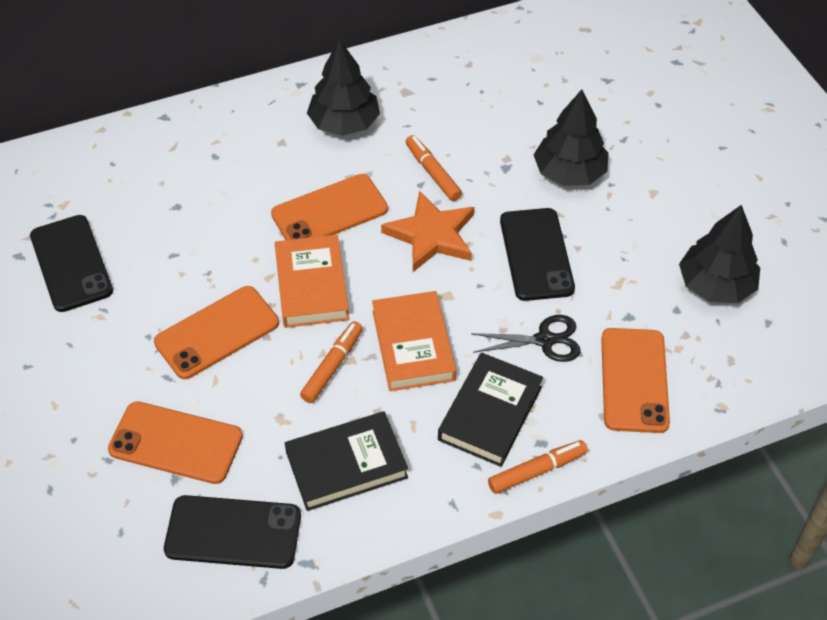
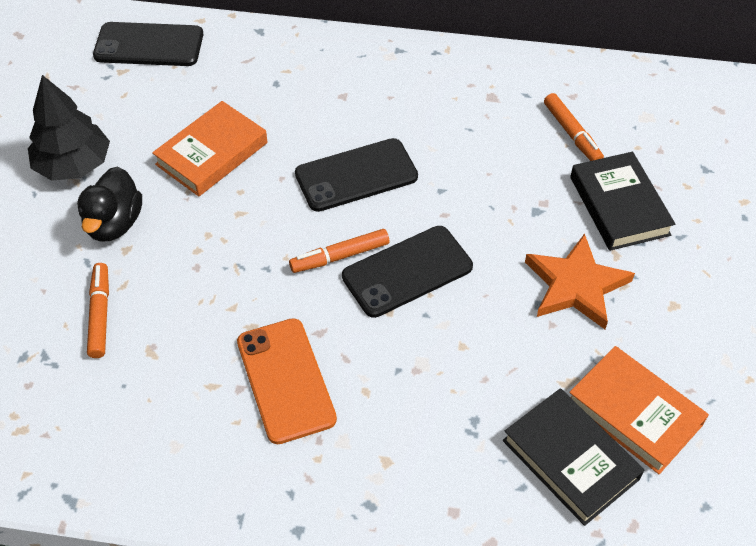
black duck: 0 -> 1
black scissors: 1 -> 0
black tree: 3 -> 1
orange phone: 4 -> 1

